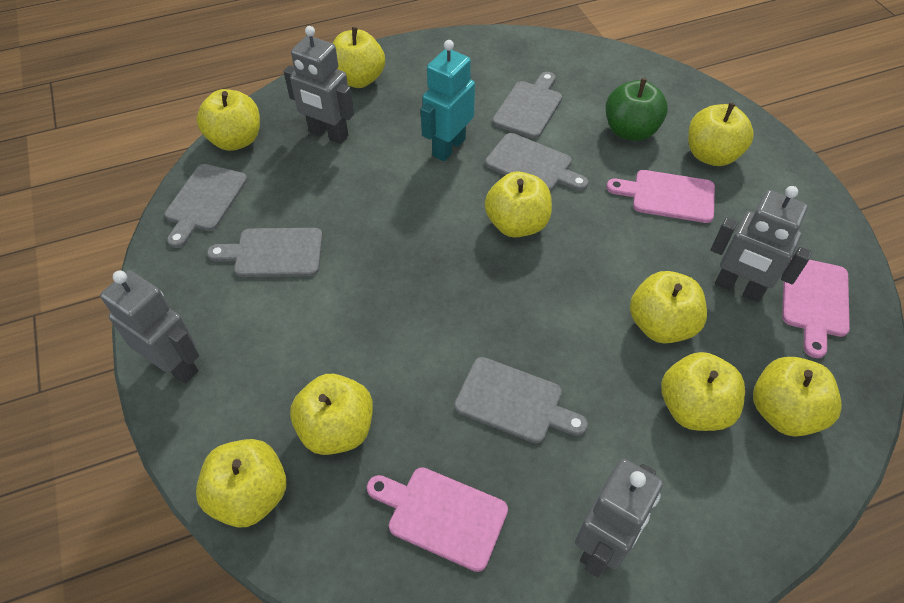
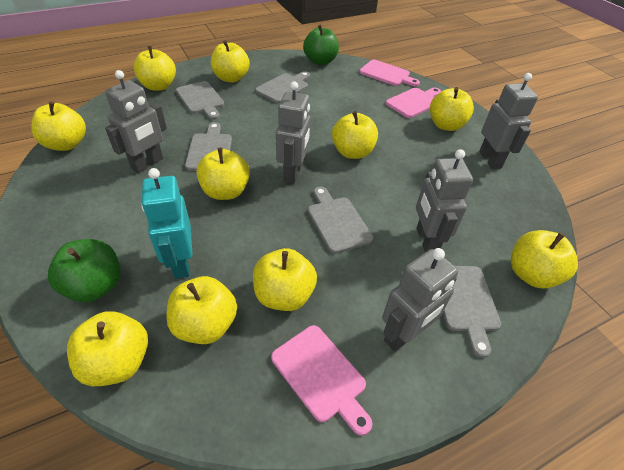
green apple: 1 -> 2
grey robot: 4 -> 5
yellow apple: 9 -> 10

